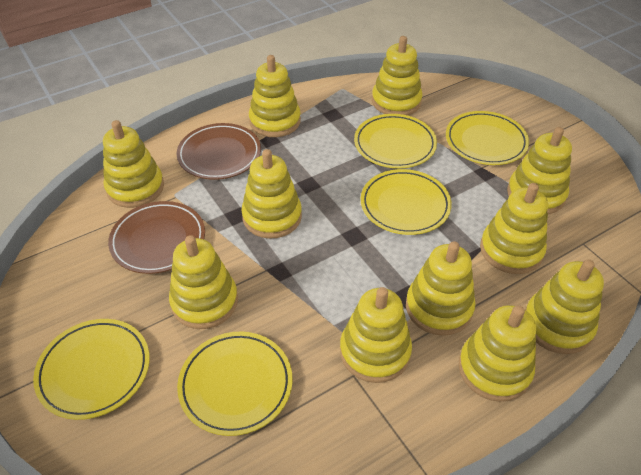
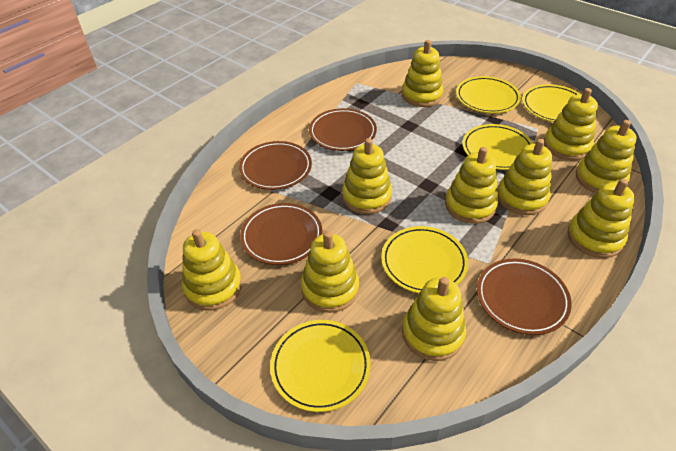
brown plate: 2 -> 4
yellow stacking toy: 11 -> 10

